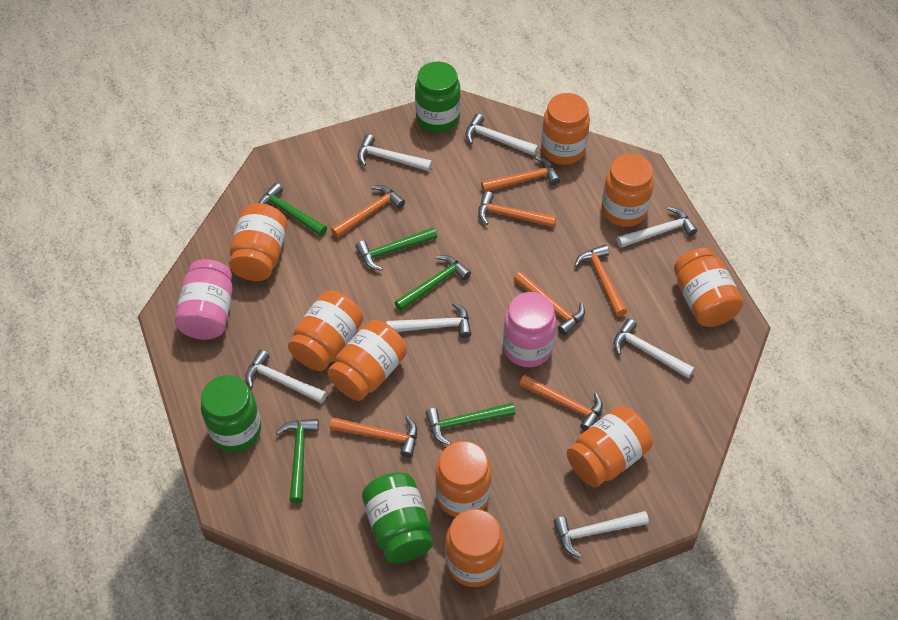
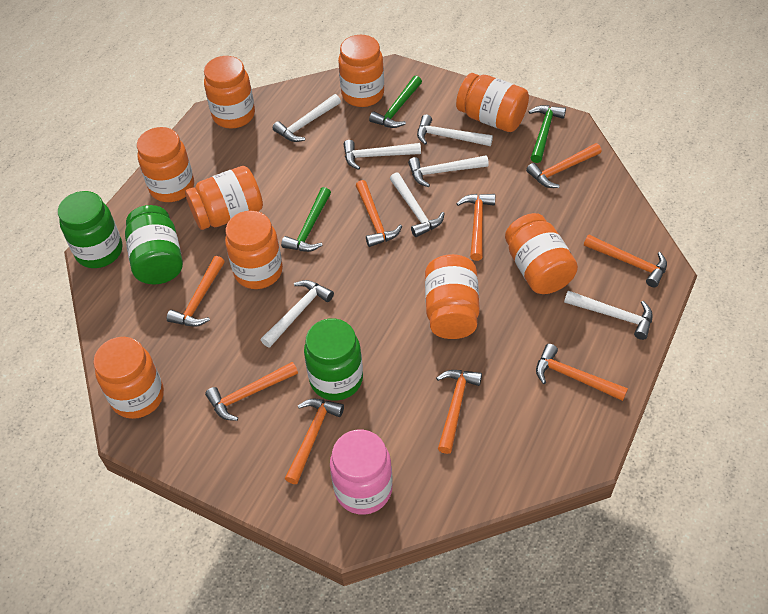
green hammer: 5 -> 3
orange hammer: 7 -> 9
pink jar: 2 -> 1

